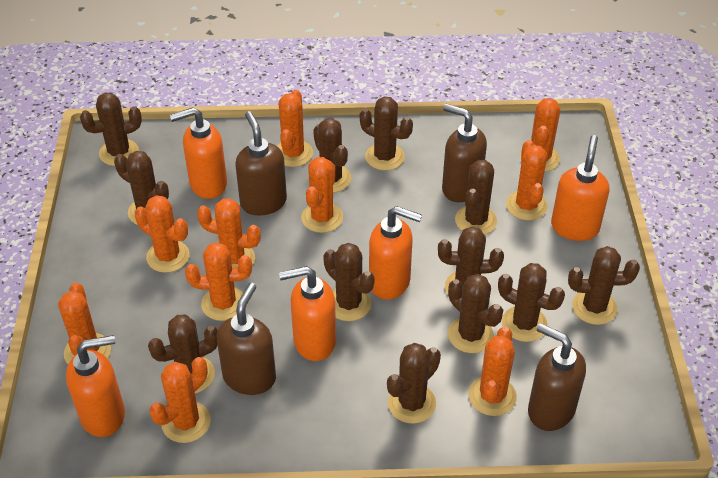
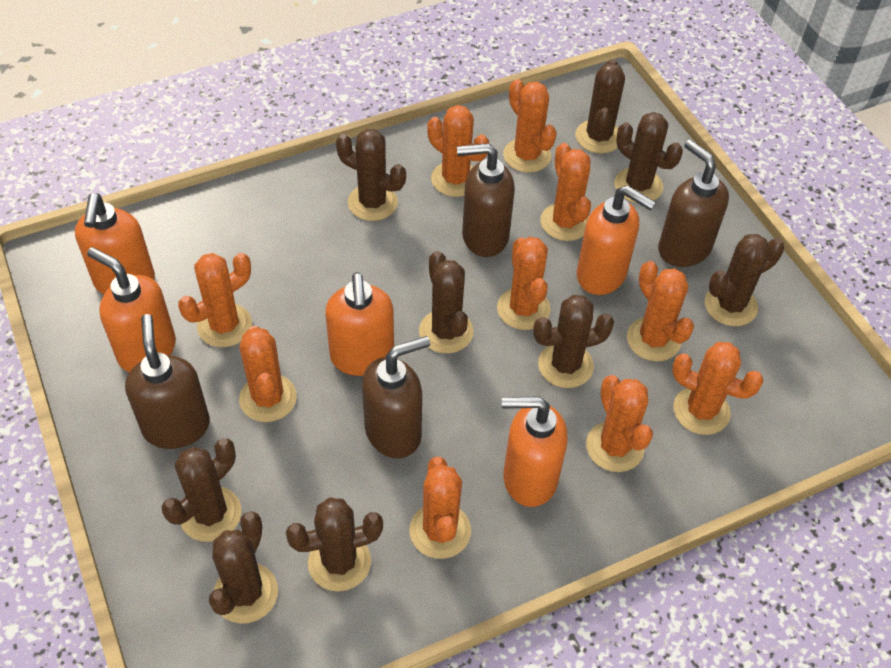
brown cactus: 12 -> 9

